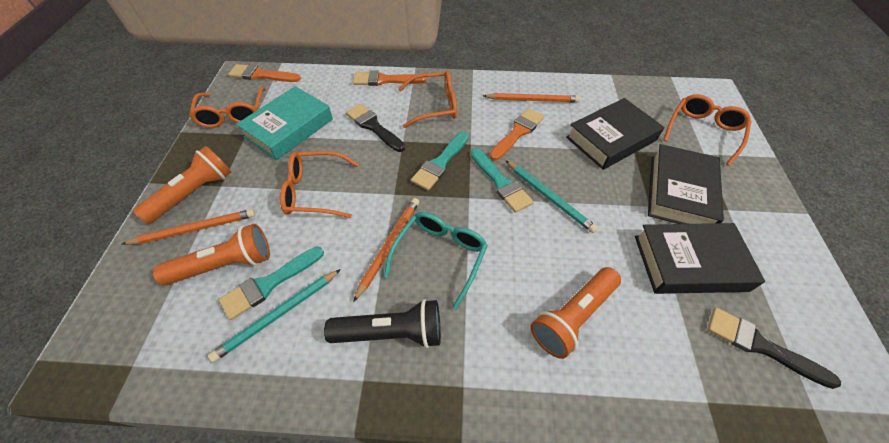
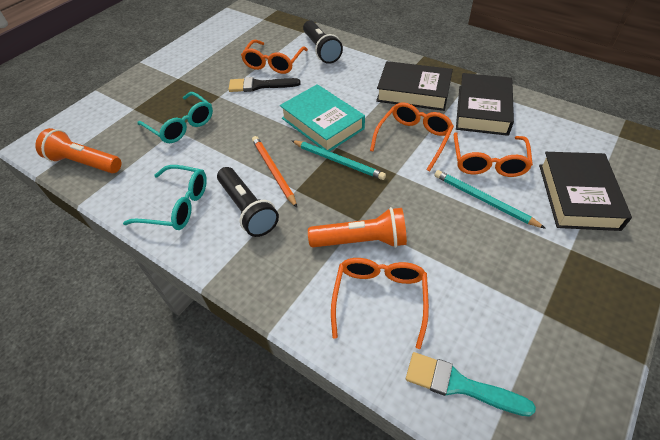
black brush: 2 -> 1
black flashlight: 1 -> 2
orange brush: 3 -> 0
orange flashlight: 3 -> 2
orange pencil: 3 -> 1
turquoise brush: 3 -> 1
turquoise glasses: 1 -> 2

